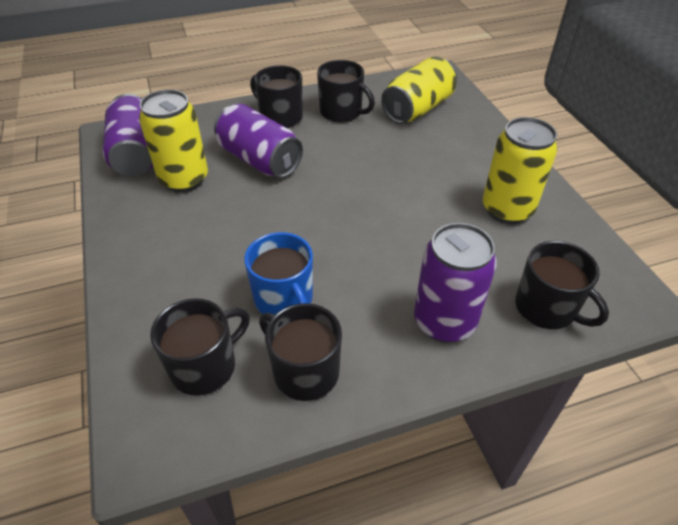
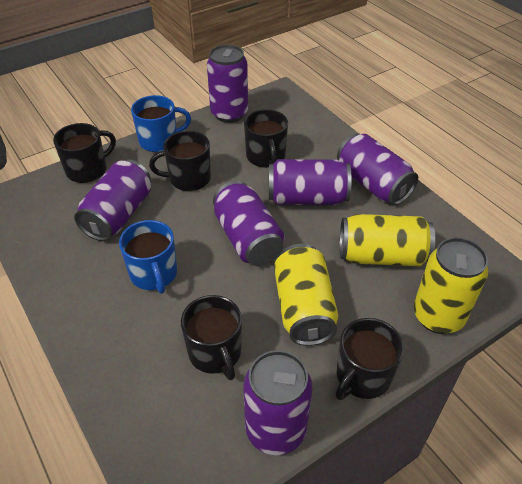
blue mug: 1 -> 2
purple can: 3 -> 6

